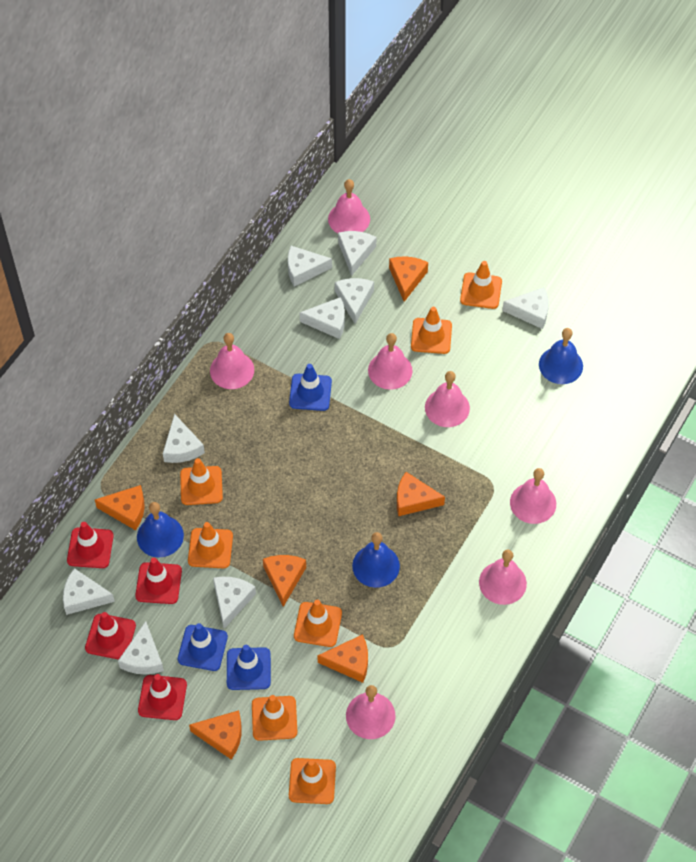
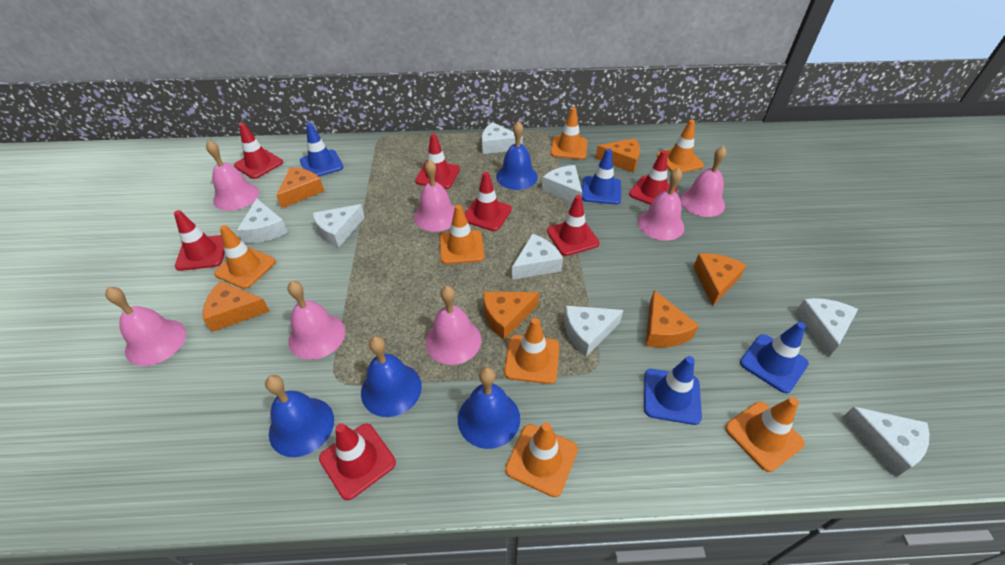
blue bell: 3 -> 4
blue traffic cone: 3 -> 4
red traffic cone: 4 -> 7
white cheese: 9 -> 8

